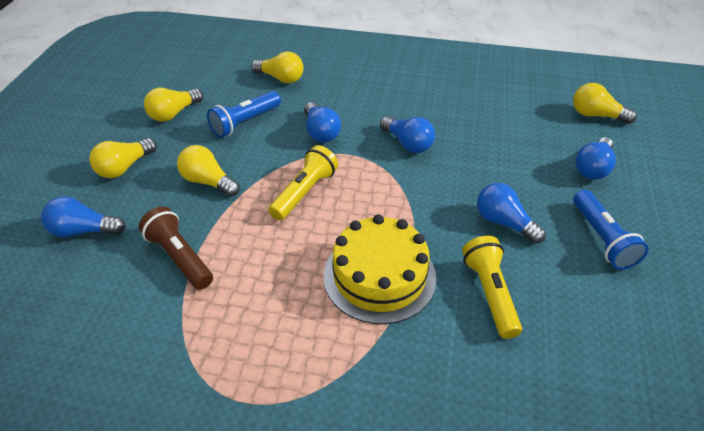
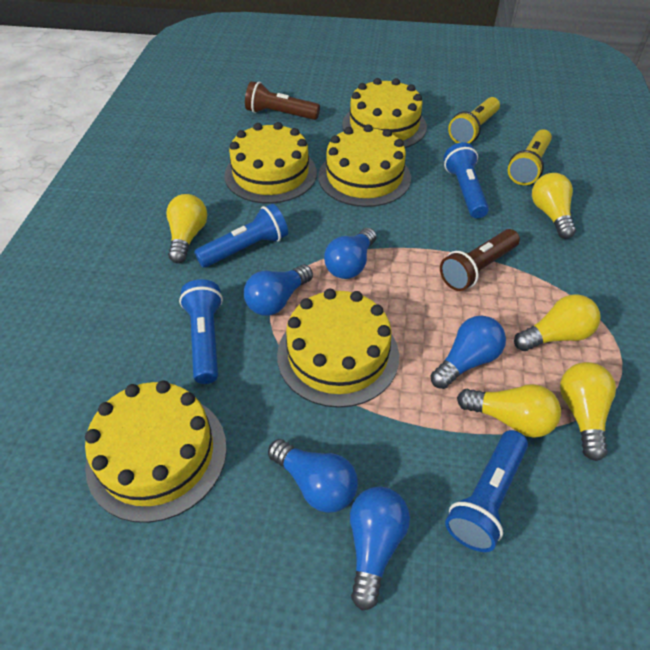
blue flashlight: 2 -> 4
brown flashlight: 1 -> 2
yellow cake: 1 -> 5

